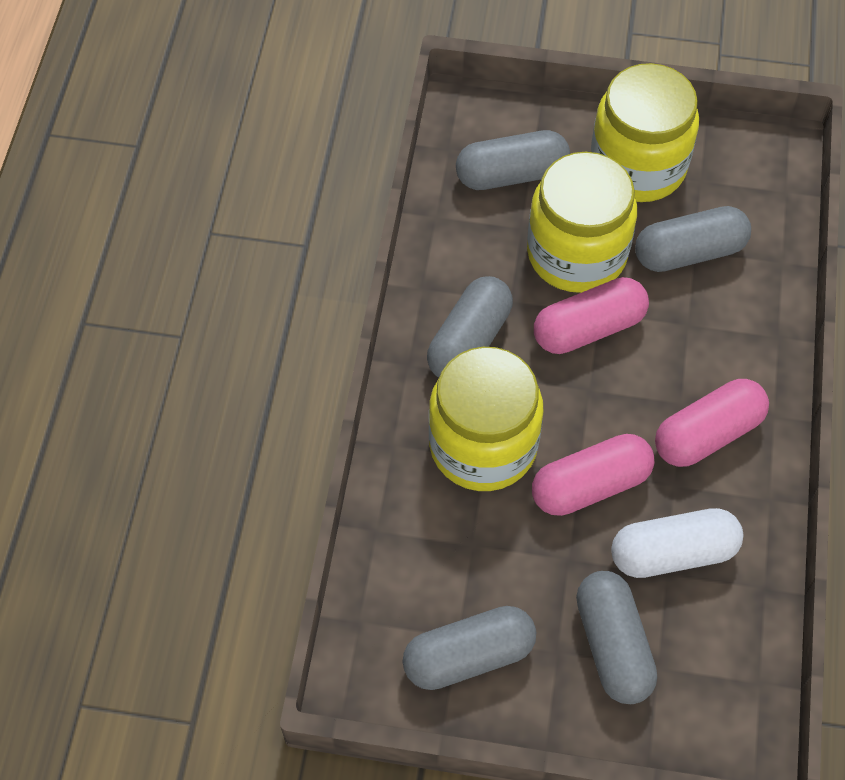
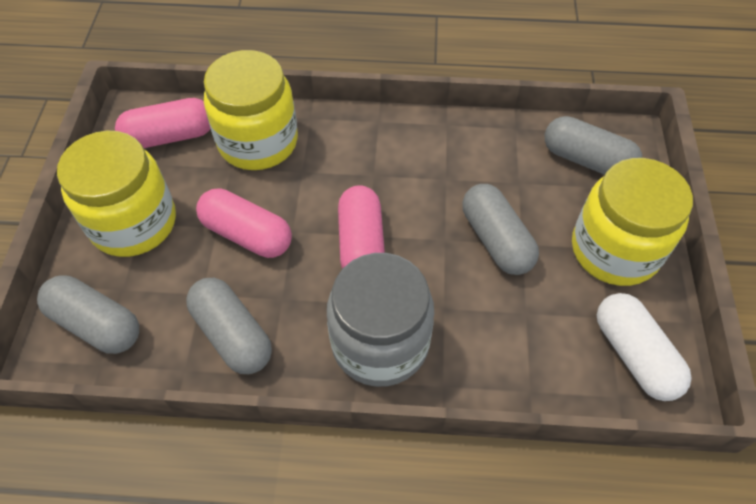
grey capsule: 5 -> 4
grey jar: 0 -> 1

